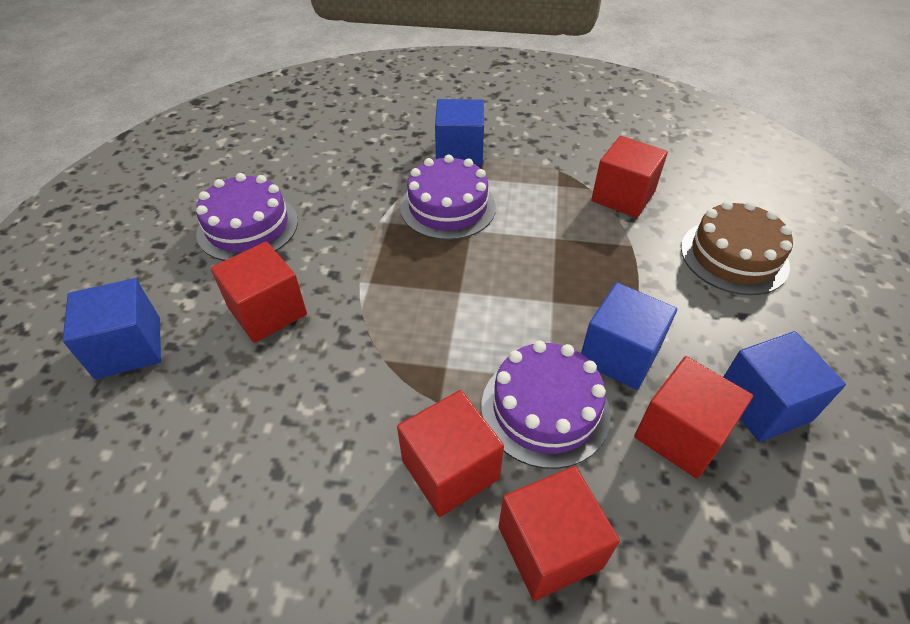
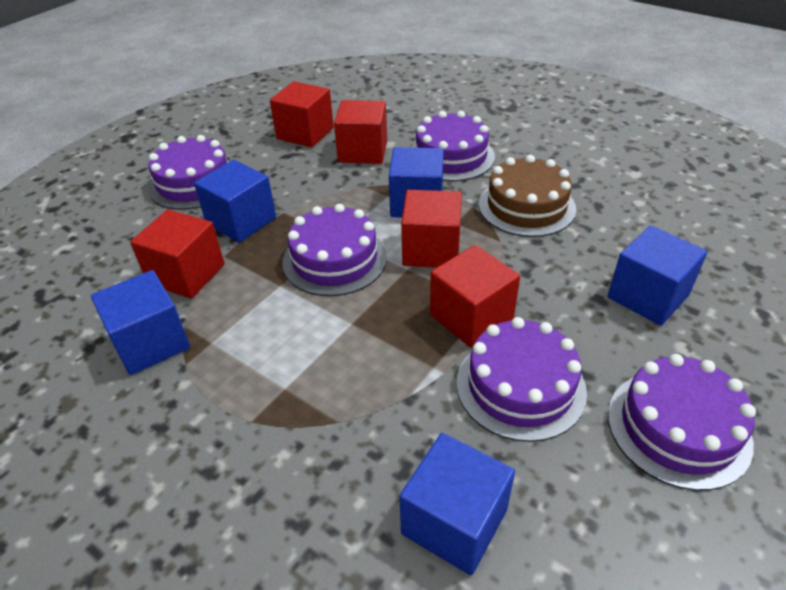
blue cube: 4 -> 5
purple cake: 3 -> 5

